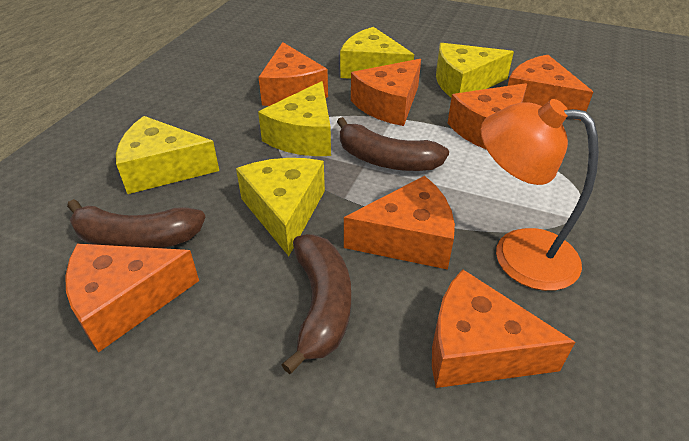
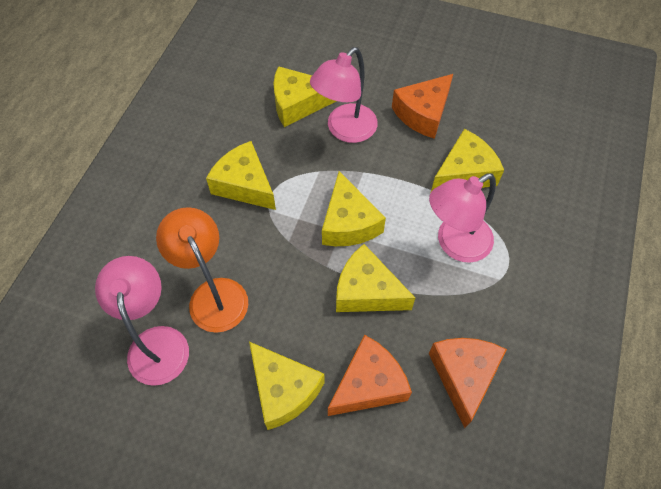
brown banana: 3 -> 0
orange cheese: 7 -> 3
pink lamp: 0 -> 3
yellow cheese: 5 -> 6

